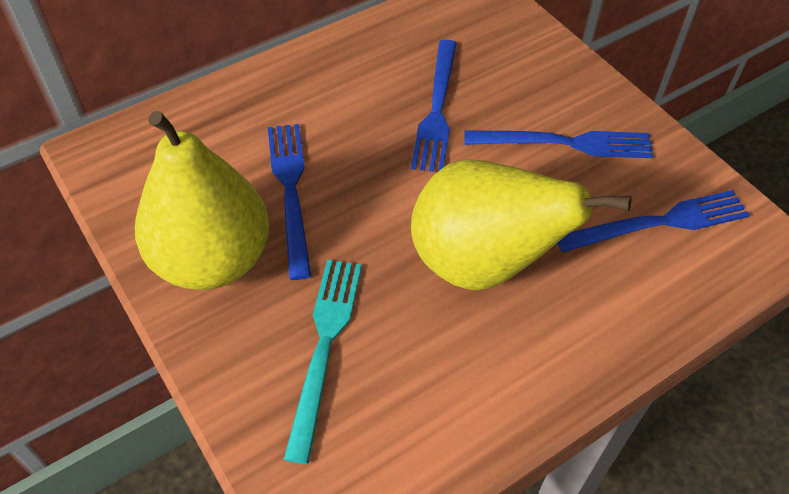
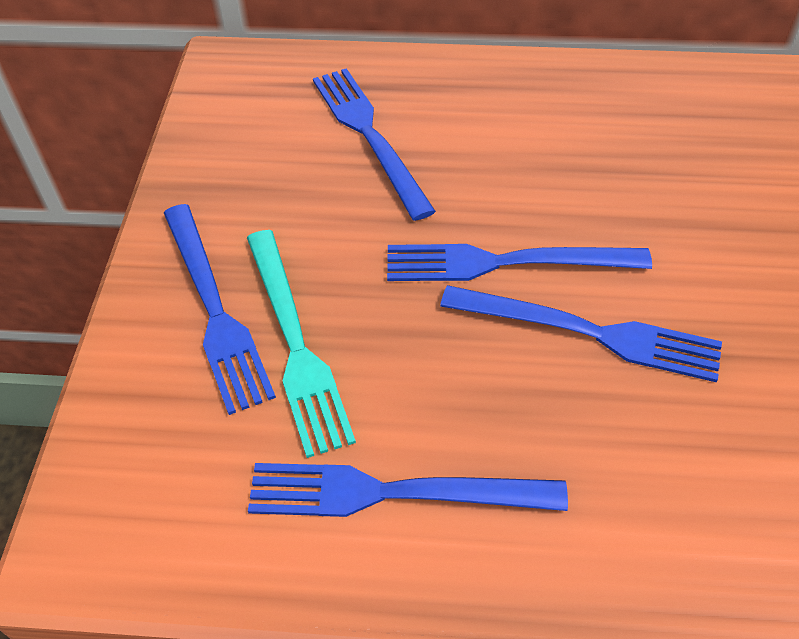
blue fork: 4 -> 5
yellow pear: 2 -> 0

